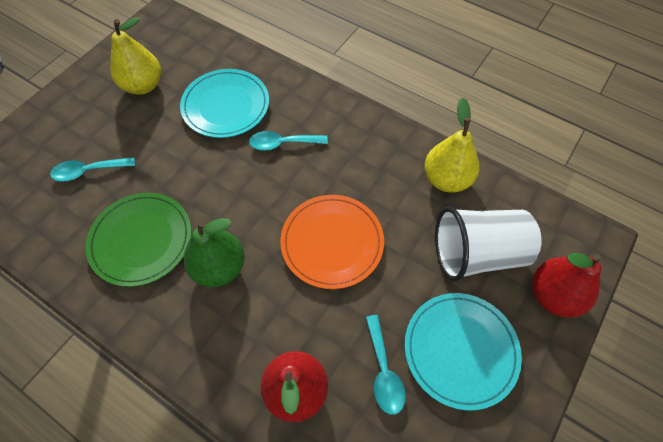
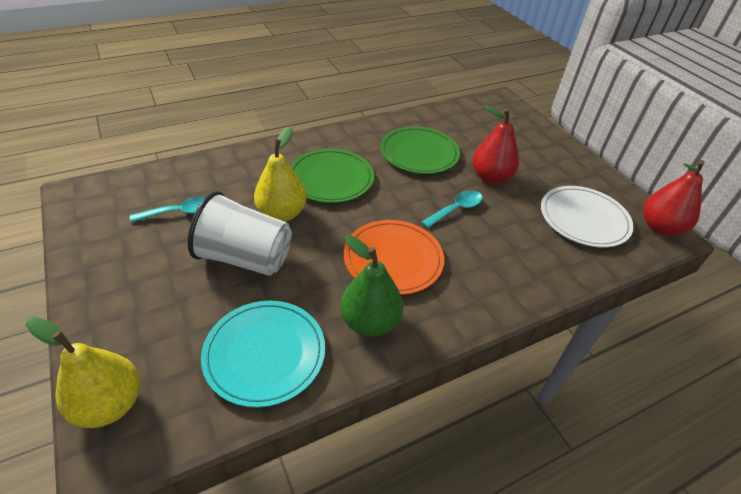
green plate: 1 -> 2
turquoise plate: 2 -> 1
turquoise spoon: 3 -> 2
white plate: 0 -> 1

